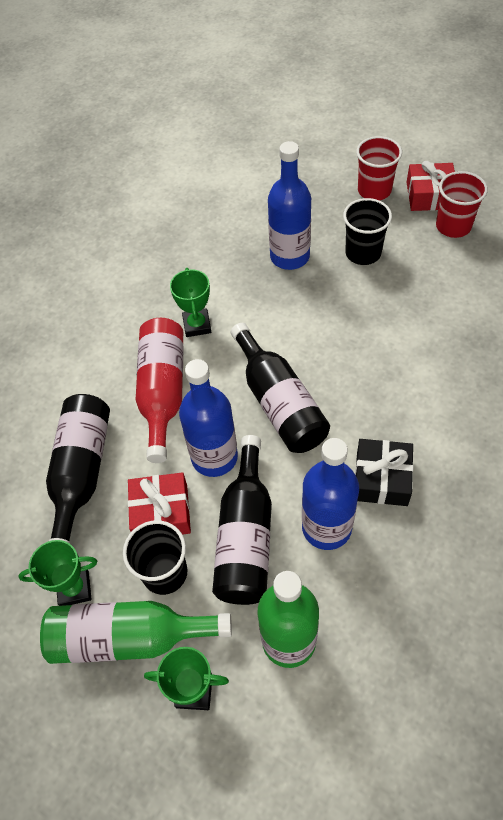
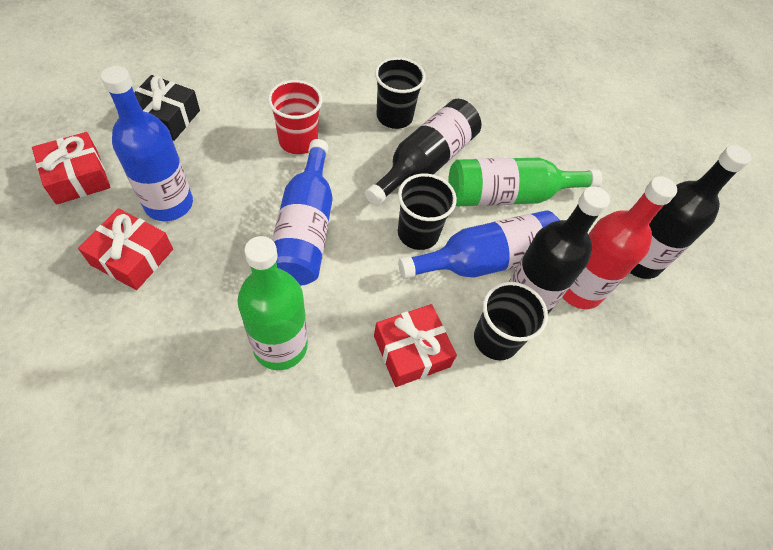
black cup: 2 -> 3
green trophy: 3 -> 0
red cup: 2 -> 1
red gift: 2 -> 3

